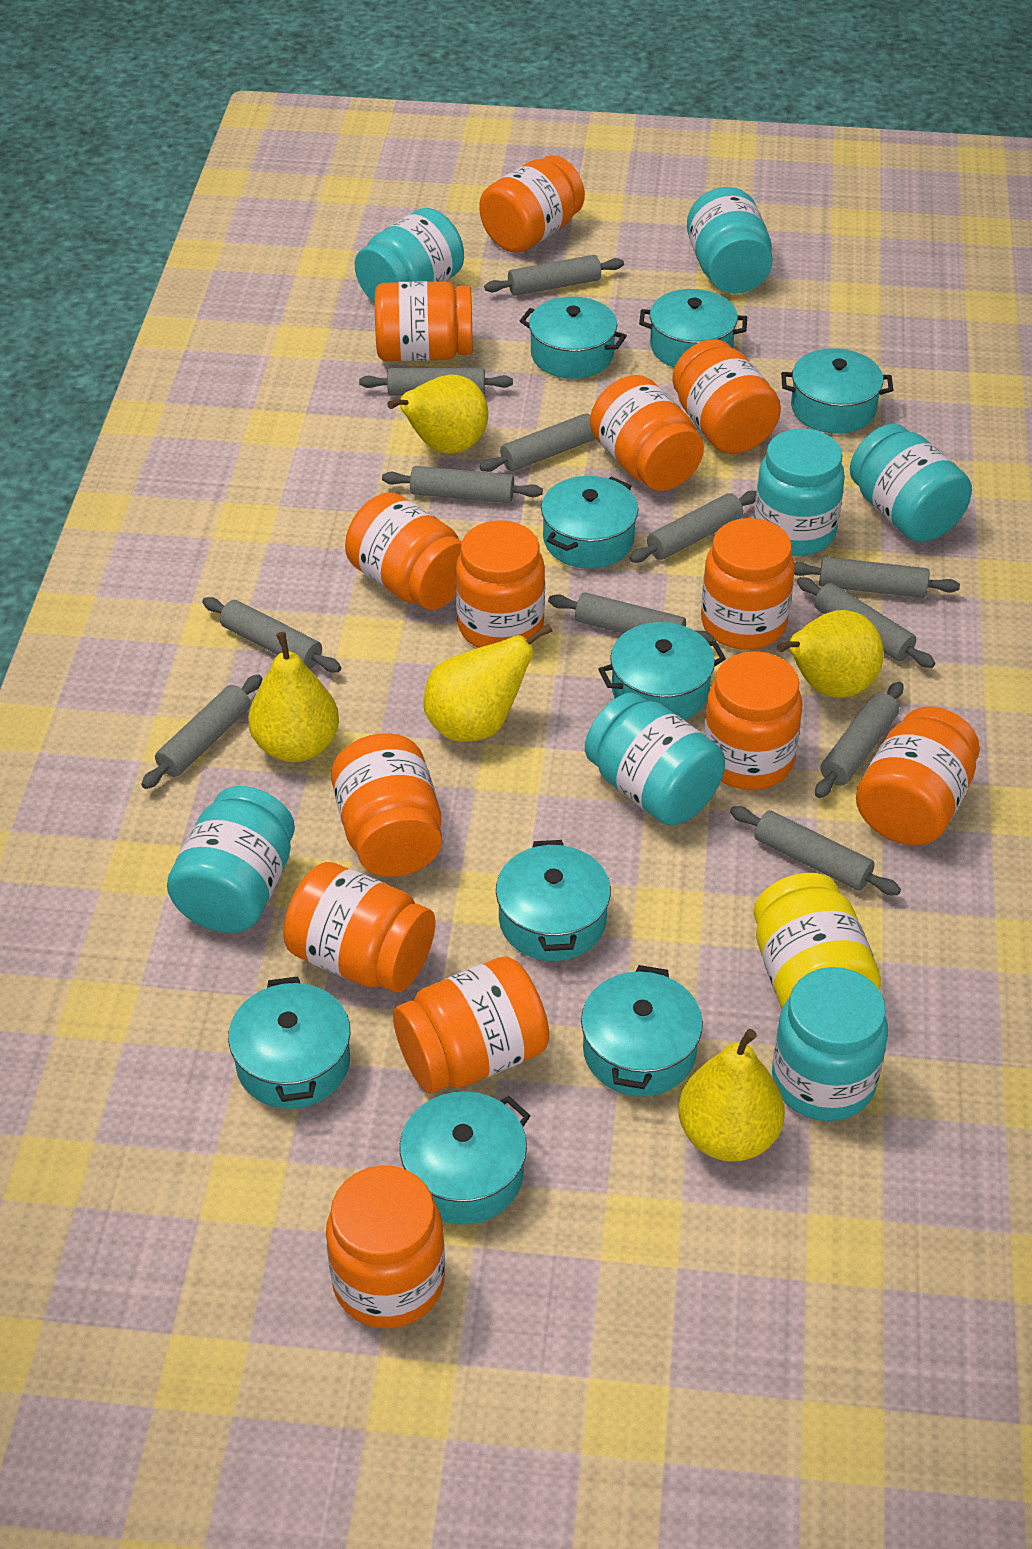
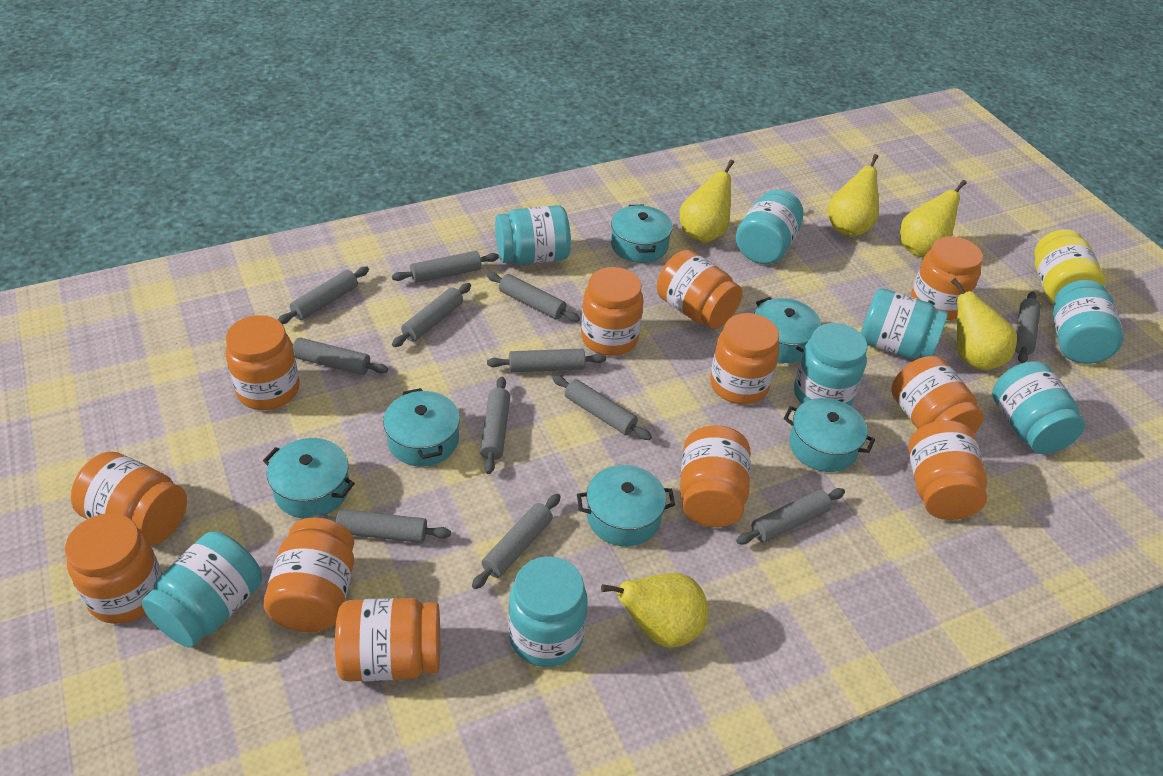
orange jar: 13 -> 12
turquoise jar: 7 -> 8
turquoise pot: 9 -> 6

